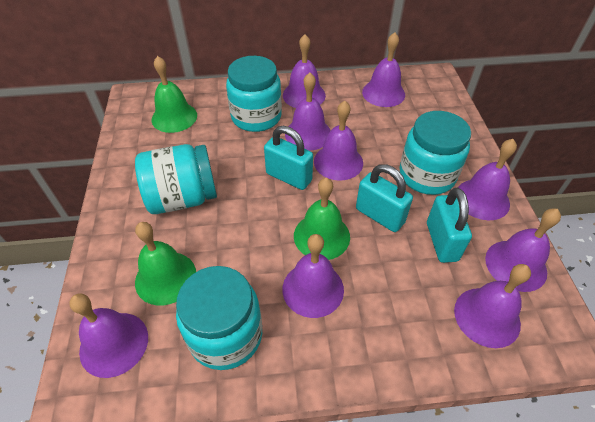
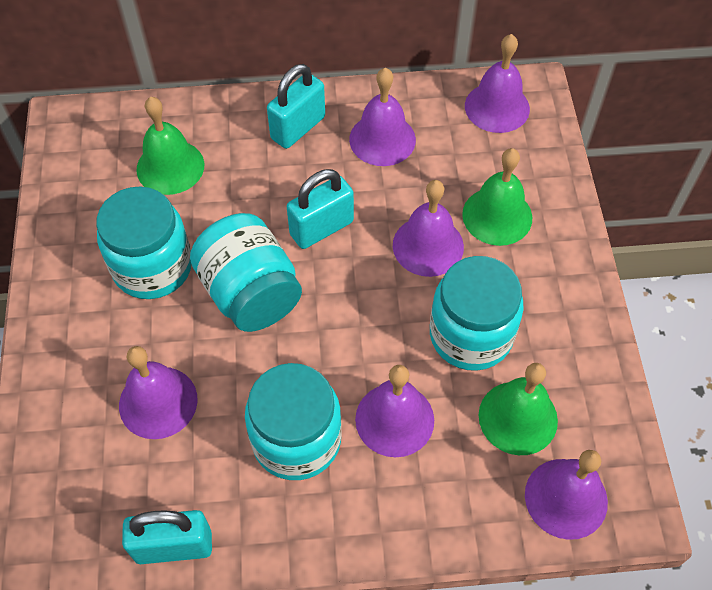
purple bell: 9 -> 6

